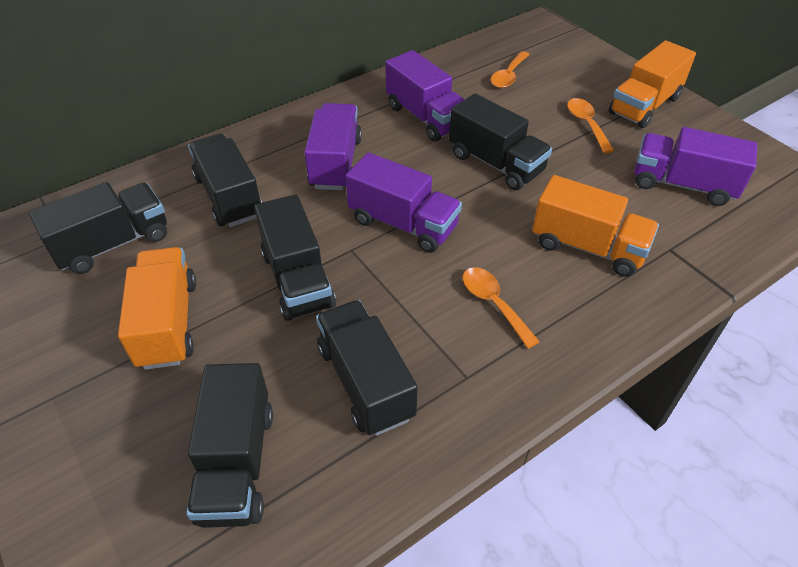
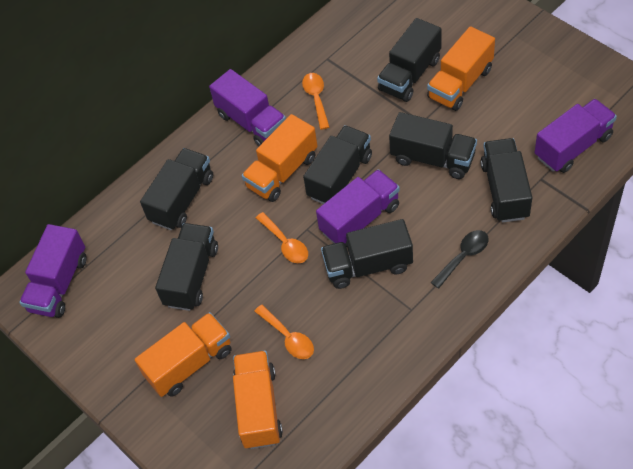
black spoon: 0 -> 1
black truck: 6 -> 7
orange truck: 3 -> 4

